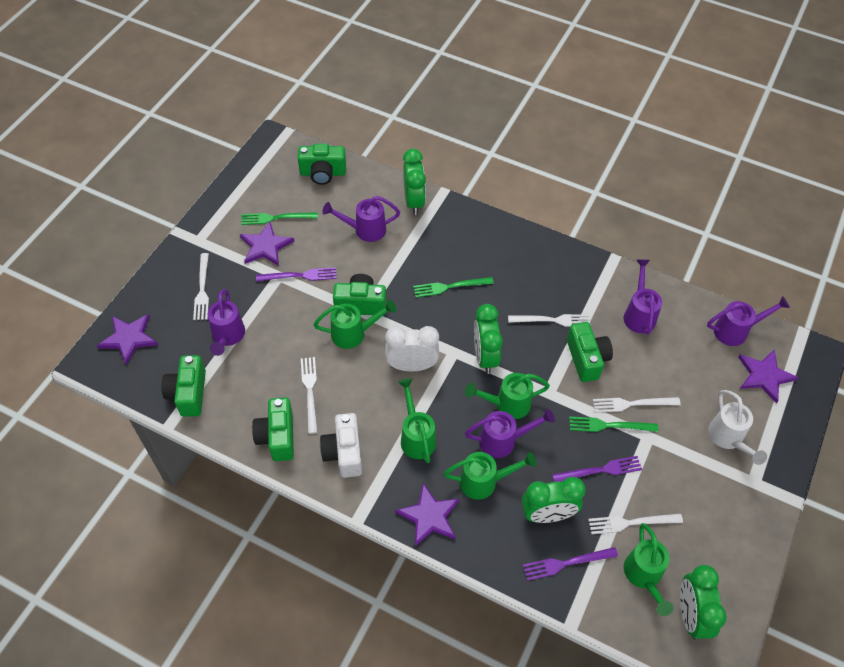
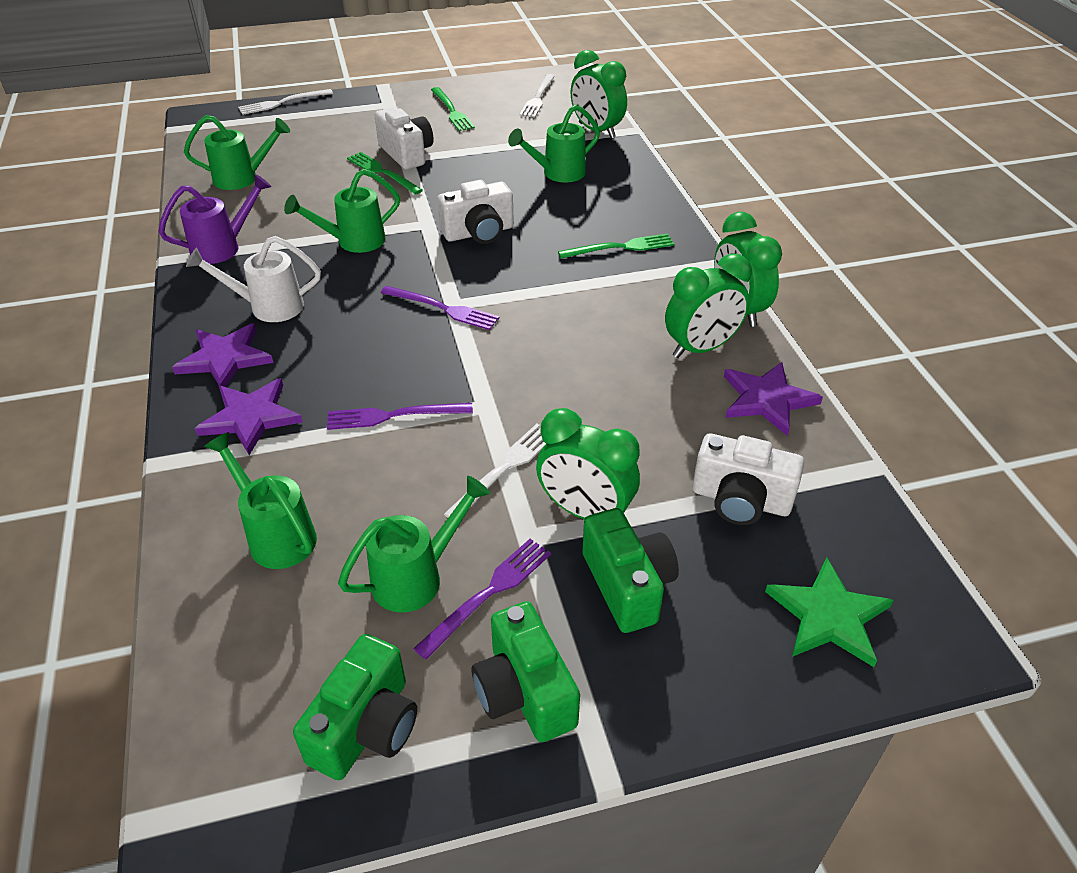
green camera: 5 -> 3
green star: 0 -> 1
purple star: 4 -> 3
purple watering can: 5 -> 1
white camera: 1 -> 3
white clock: 1 -> 0
white fork: 5 -> 3

